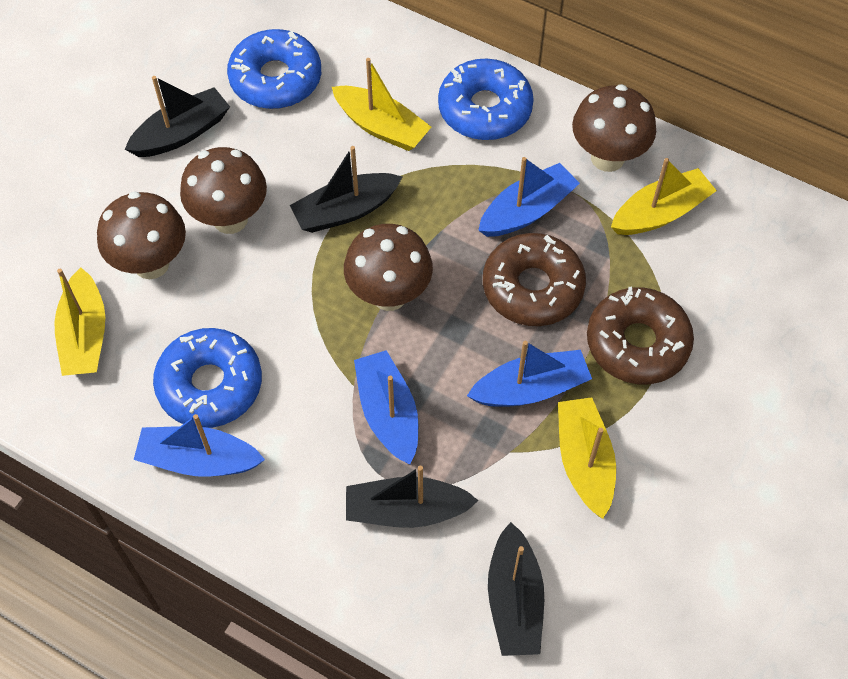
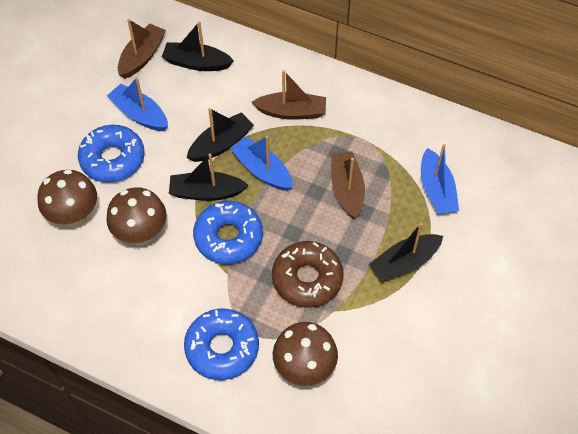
blue boat: 4 -> 3
brown boat: 0 -> 3
brown donut: 2 -> 1
brown mushroom: 4 -> 3
yellow boat: 4 -> 0

